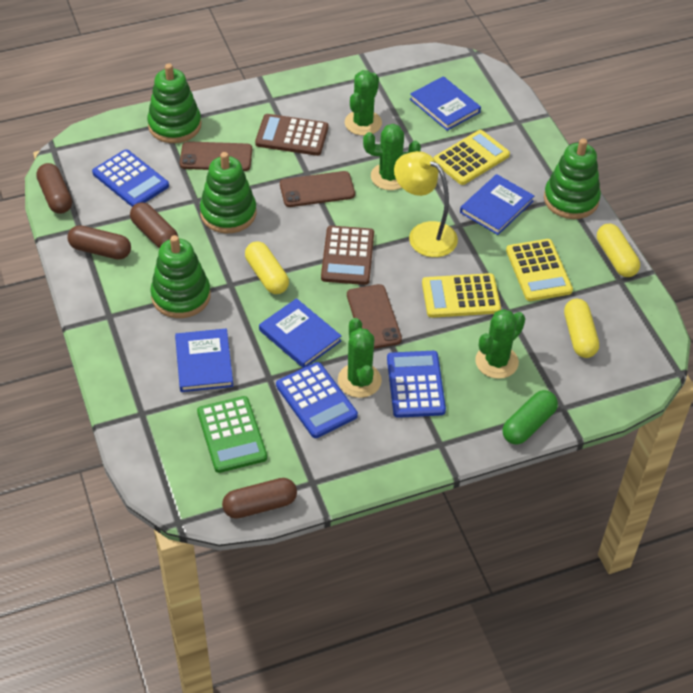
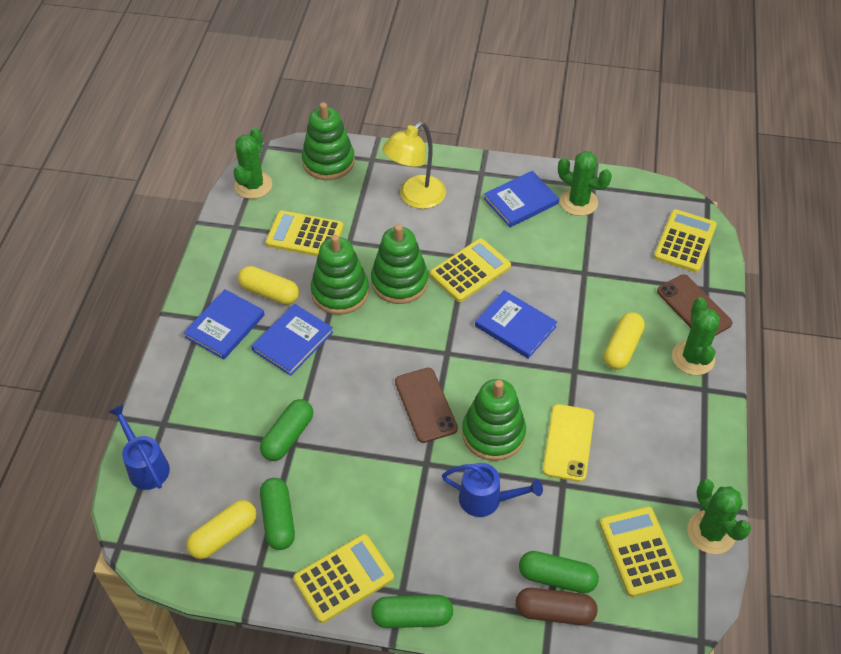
blue calculator: 3 -> 0
blue watering can: 0 -> 2
brown calculator: 2 -> 0
brown capsule: 4 -> 1
brown phone: 3 -> 2
green calculator: 1 -> 0
green capsule: 1 -> 4
yellow calculator: 3 -> 5
yellow phone: 0 -> 1

